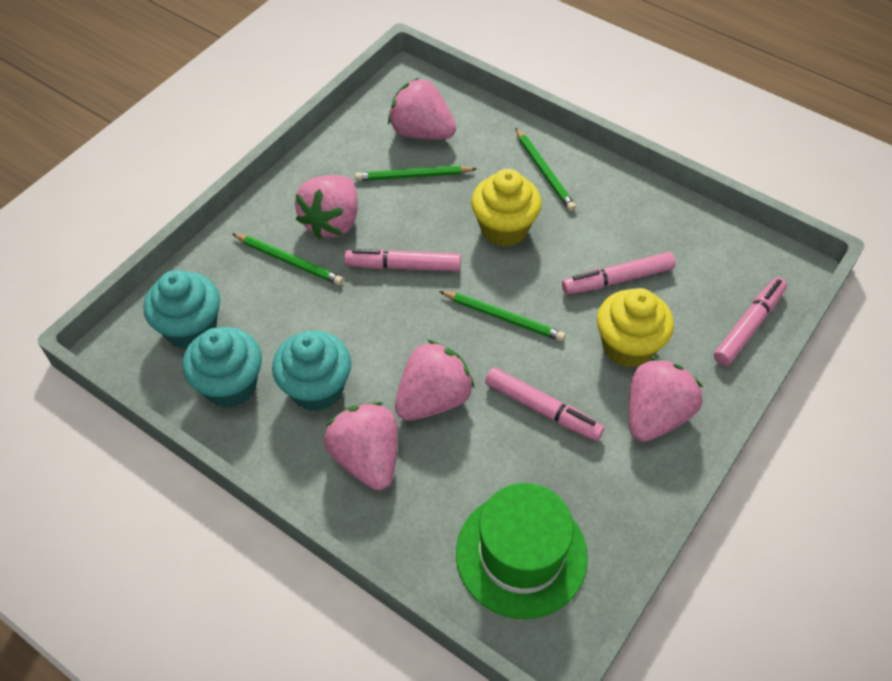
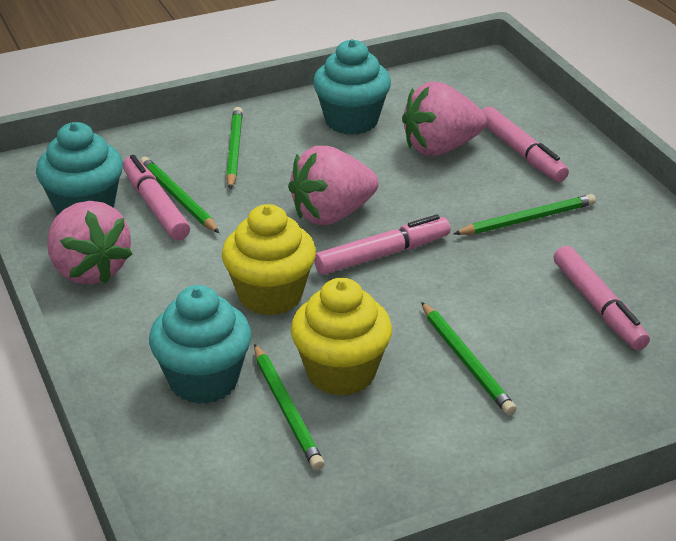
green hat: 1 -> 0
green pencil: 4 -> 5
pink strawberry: 5 -> 3

